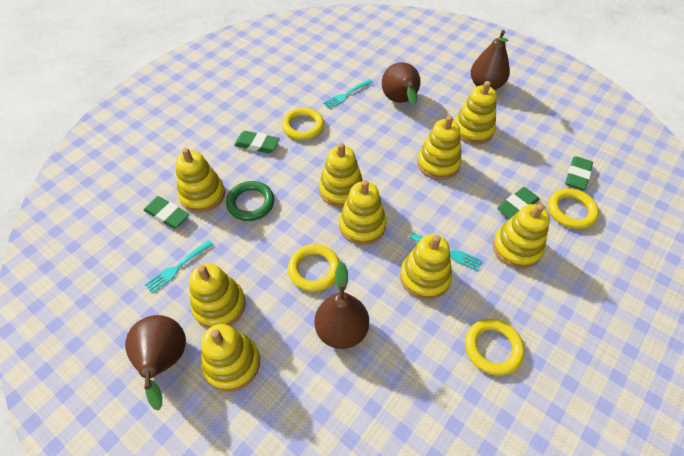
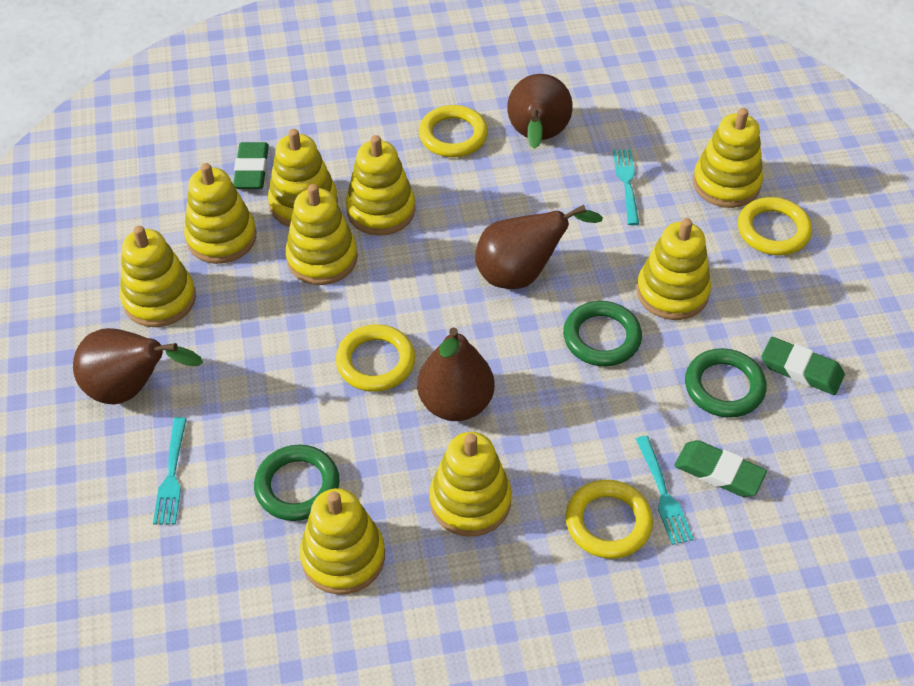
green eraser: 4 -> 3
green ring: 1 -> 3

